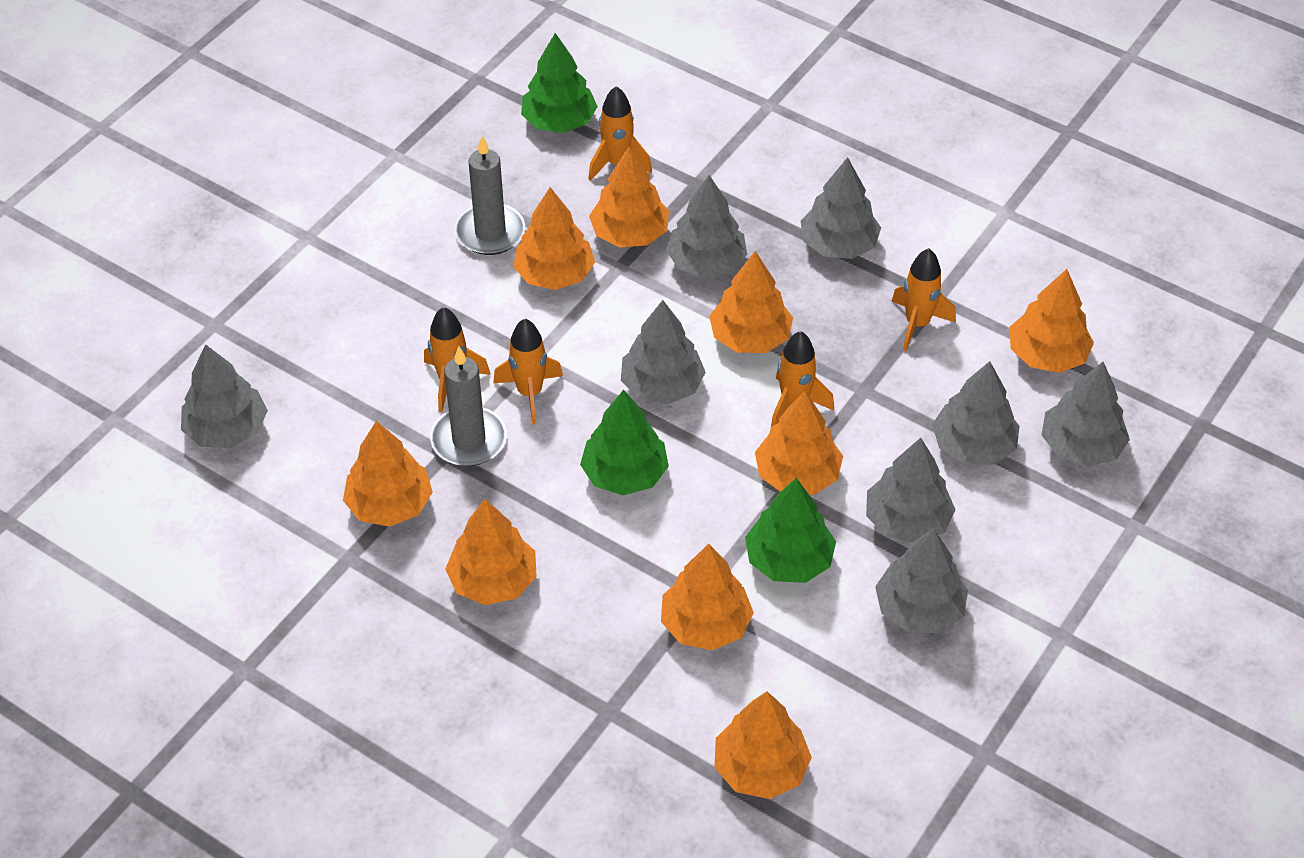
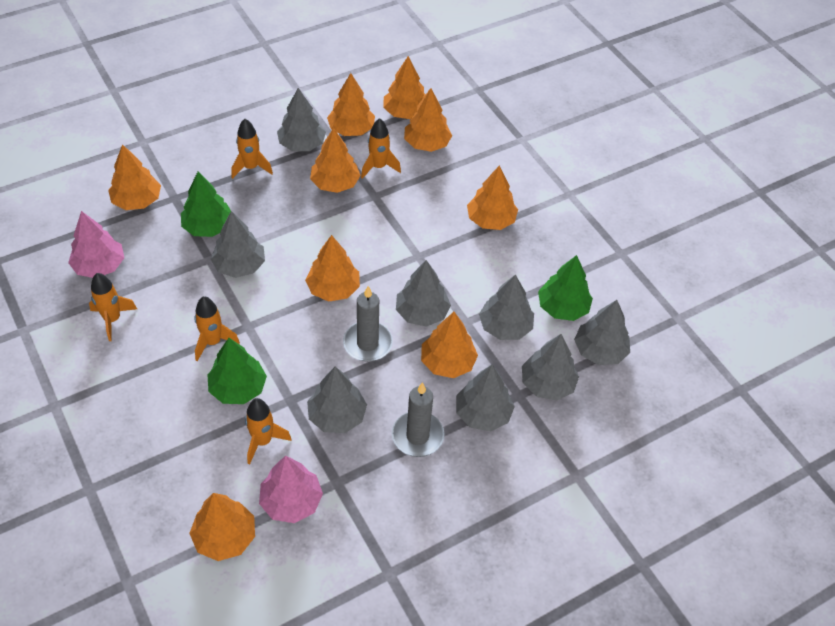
pink tree: 0 -> 2

